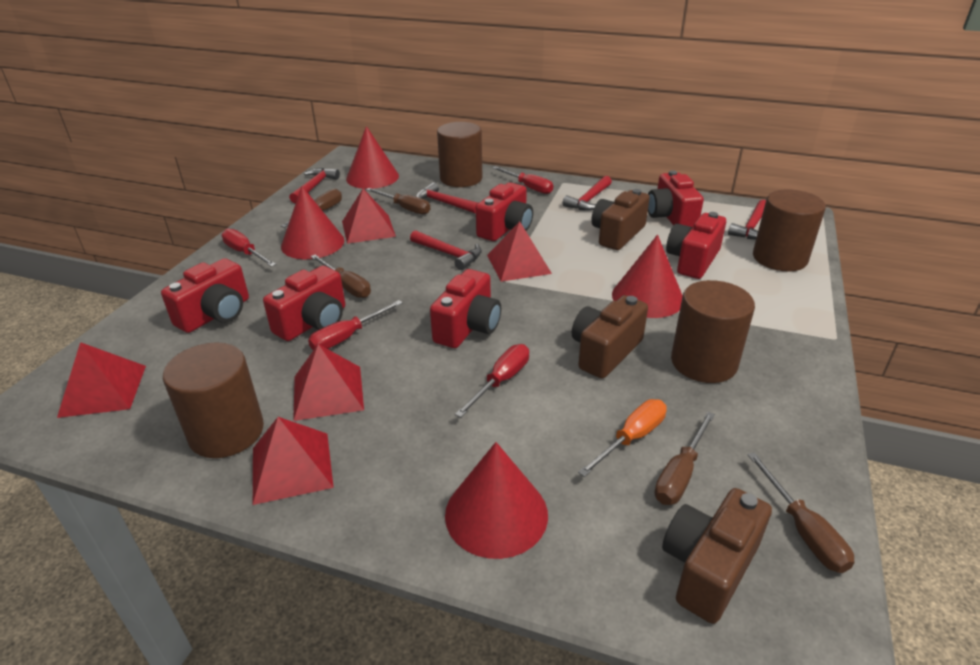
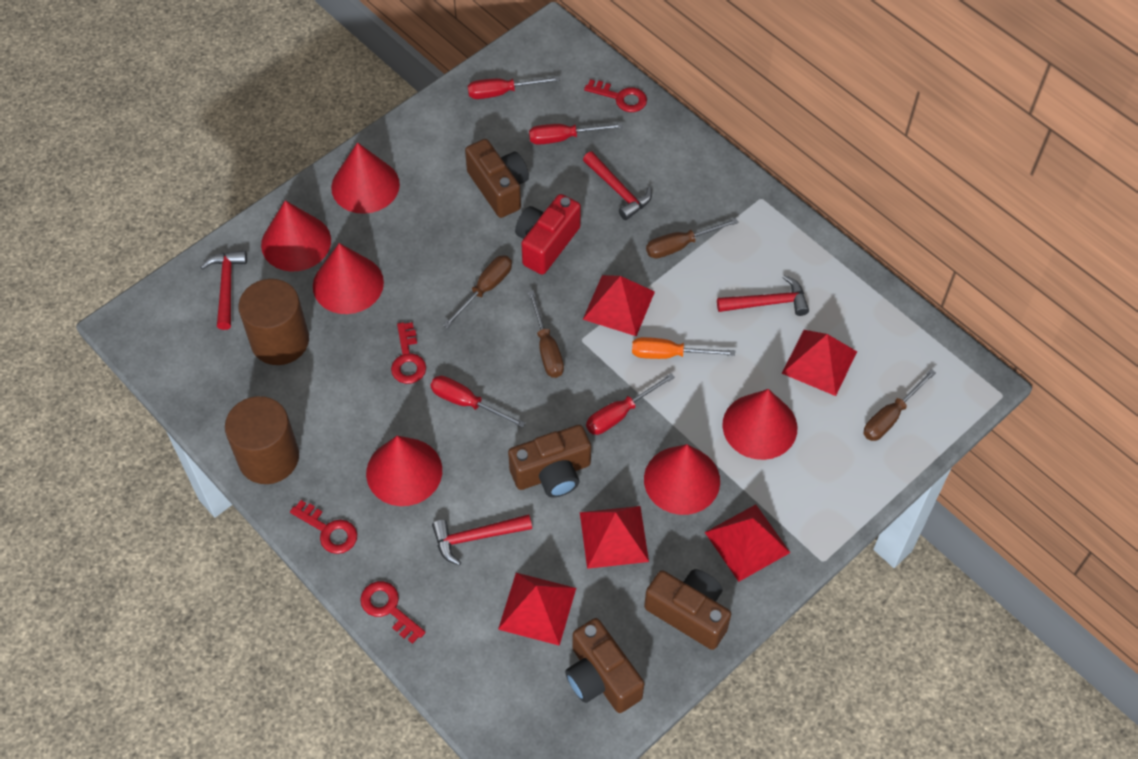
brown camera: 3 -> 4
brown cylinder: 4 -> 2
brown screwdriver: 5 -> 4
red camera: 6 -> 1
red cone: 4 -> 6
red hammer: 5 -> 4
red key: 0 -> 4

